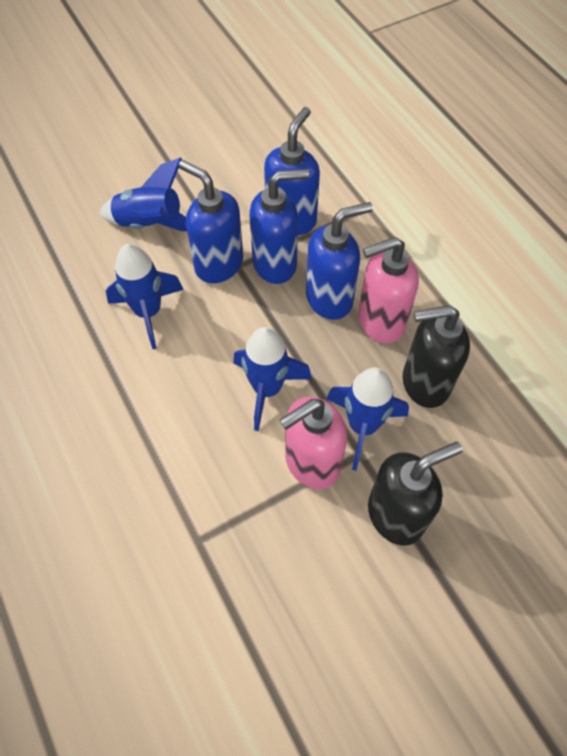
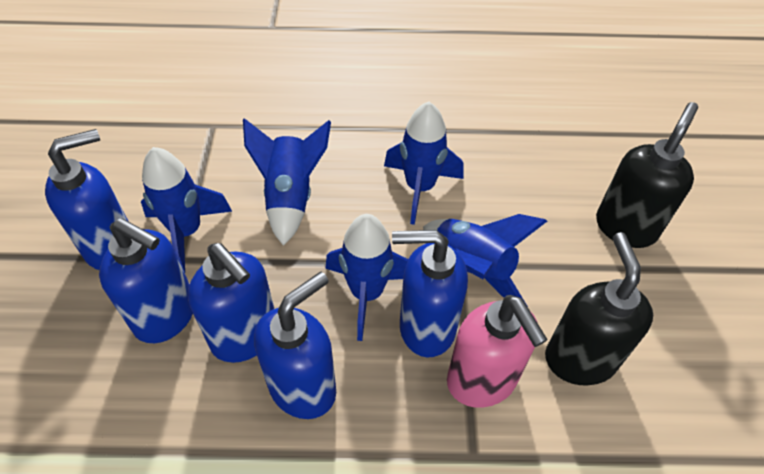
blue rocket: 4 -> 5
blue soap dispenser: 4 -> 5
pink soap dispenser: 2 -> 1

